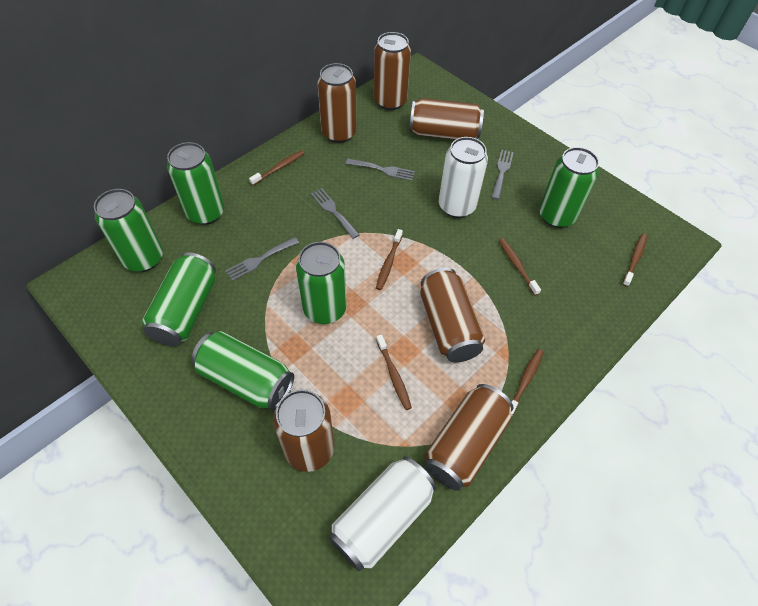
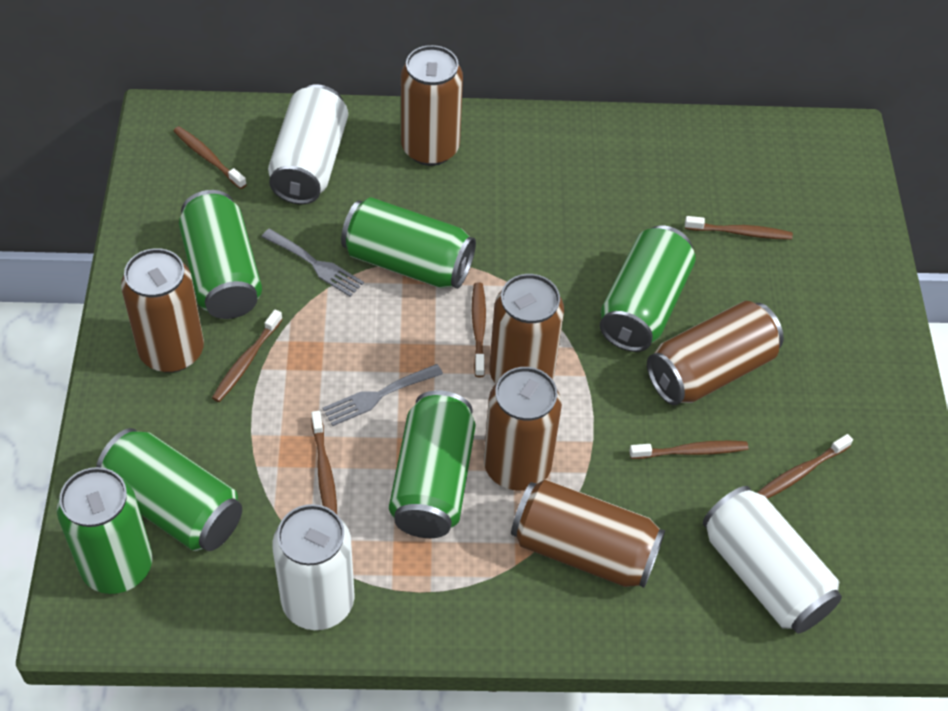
brown toothbrush: 6 -> 7
grey fork: 4 -> 2
white can: 2 -> 3

